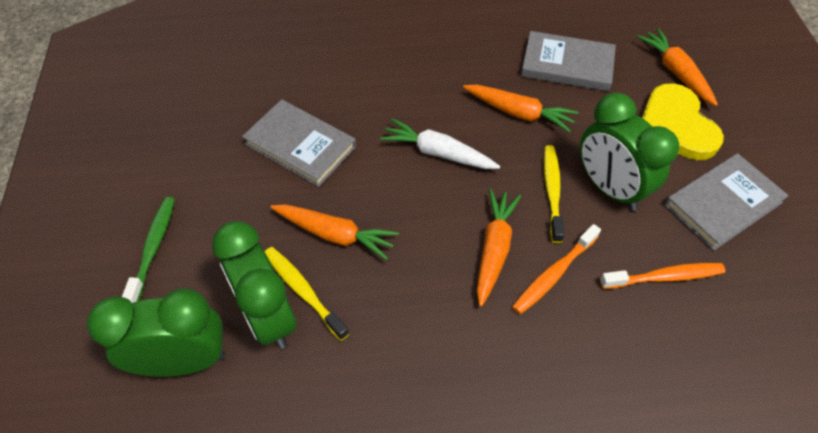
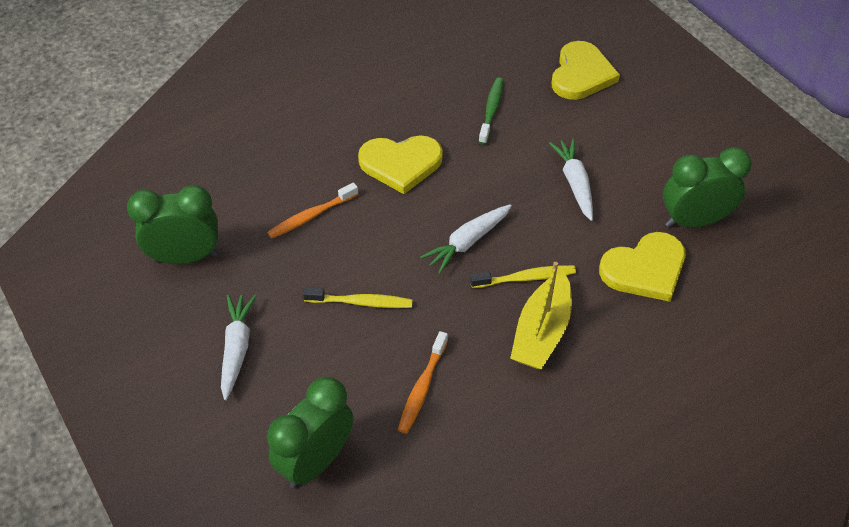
grey book: 3 -> 0
orange carrot: 4 -> 0
white carrot: 1 -> 3
yellow boat: 0 -> 1
yellow heart: 1 -> 3

